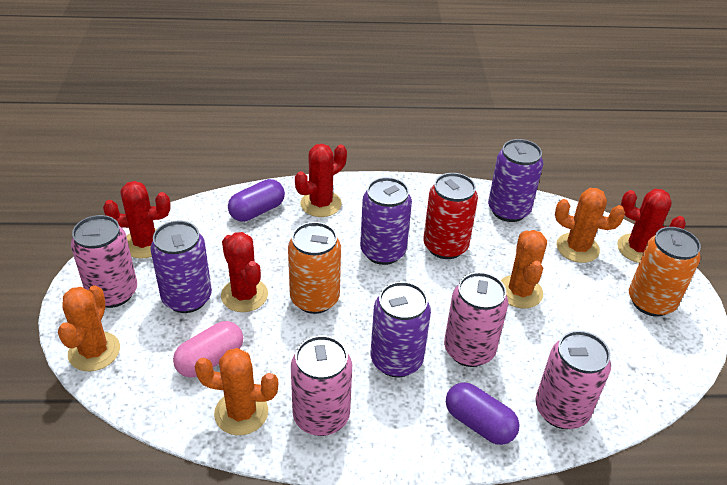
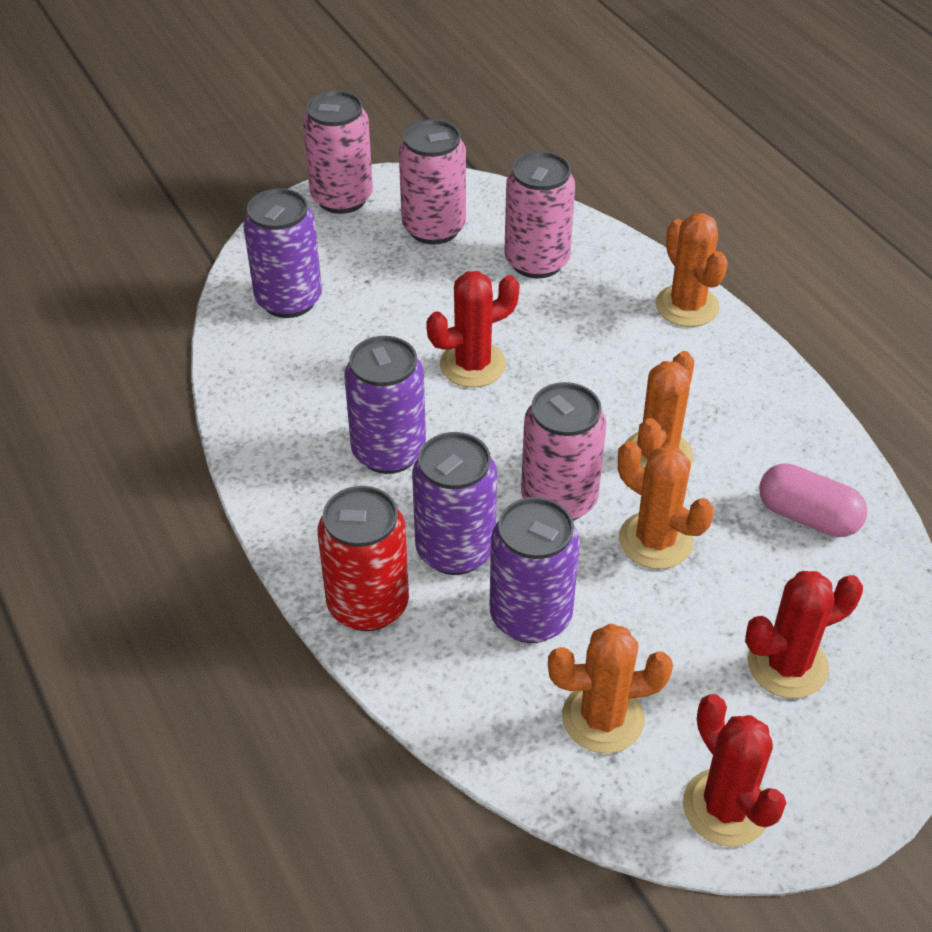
orange can: 2 -> 0
purple capsule: 2 -> 0
red cactus: 4 -> 3

